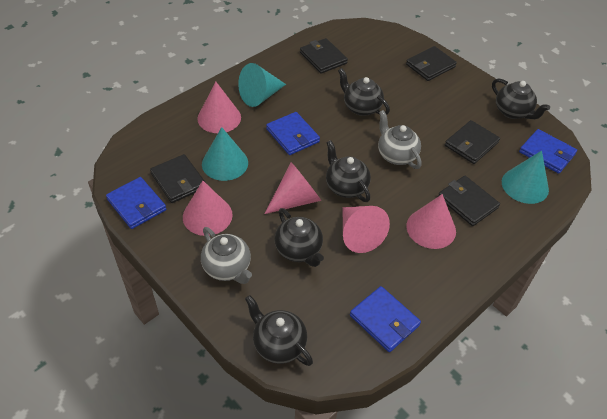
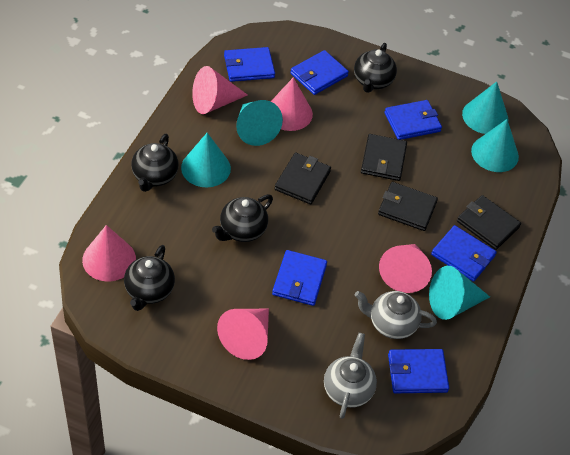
black teapot: 5 -> 4
black wallet: 5 -> 4
blue wallet: 4 -> 6
turquoise cone: 3 -> 5

